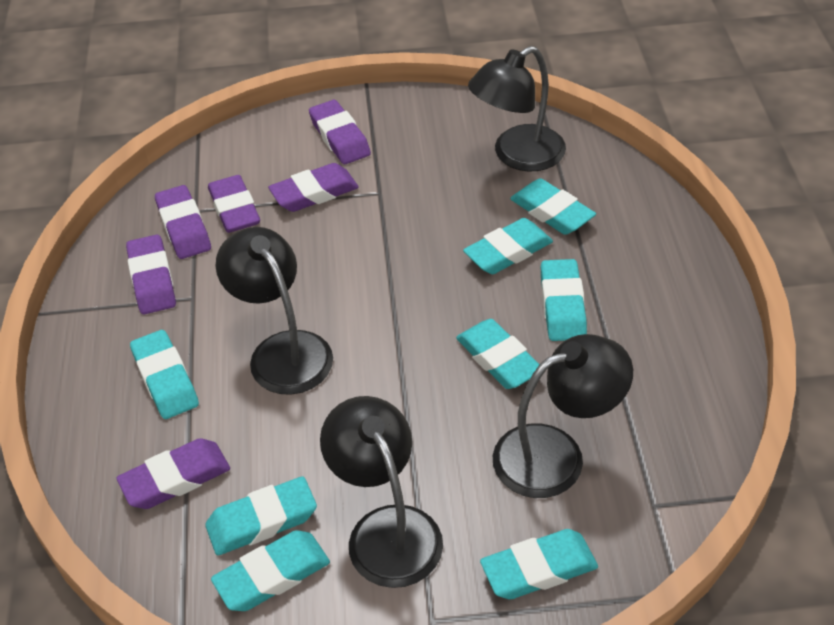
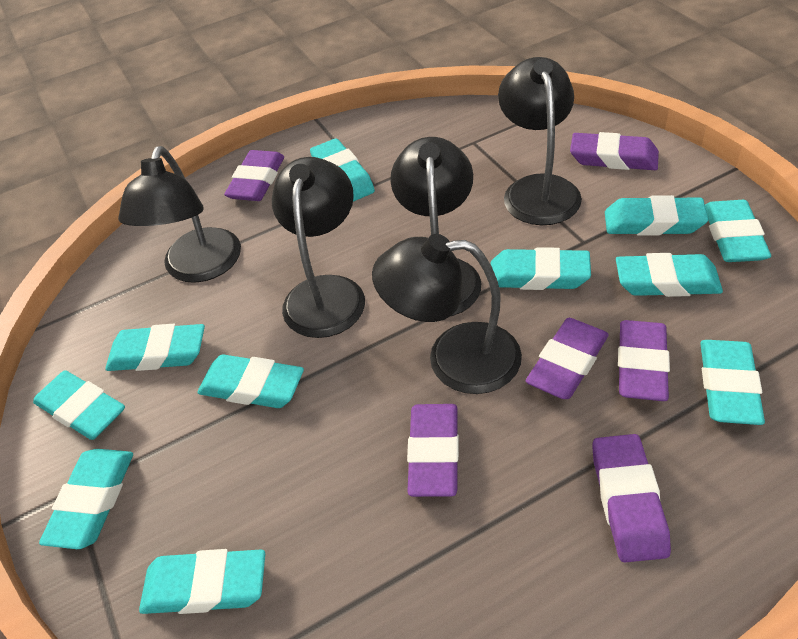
black lamp: 4 -> 5
turquoise eraser: 8 -> 11

